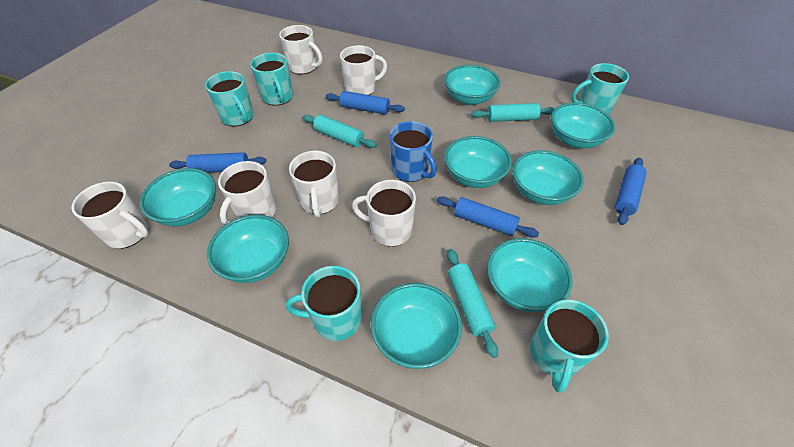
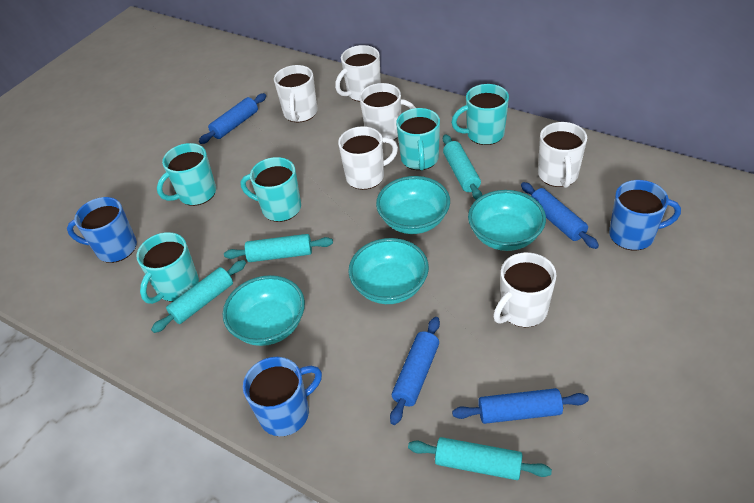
blue mug: 1 -> 3
turquoise bowl: 8 -> 4
turquoise rolling pin: 3 -> 4

